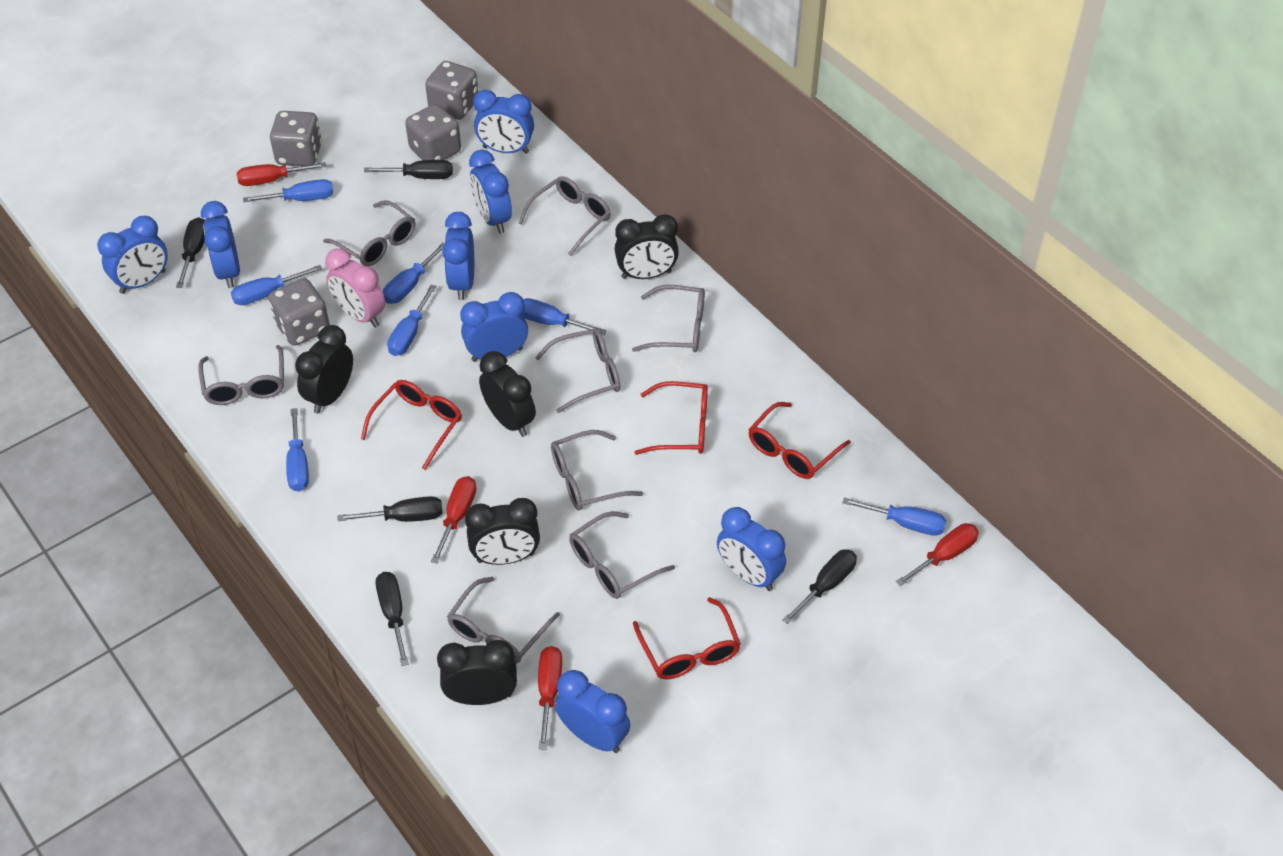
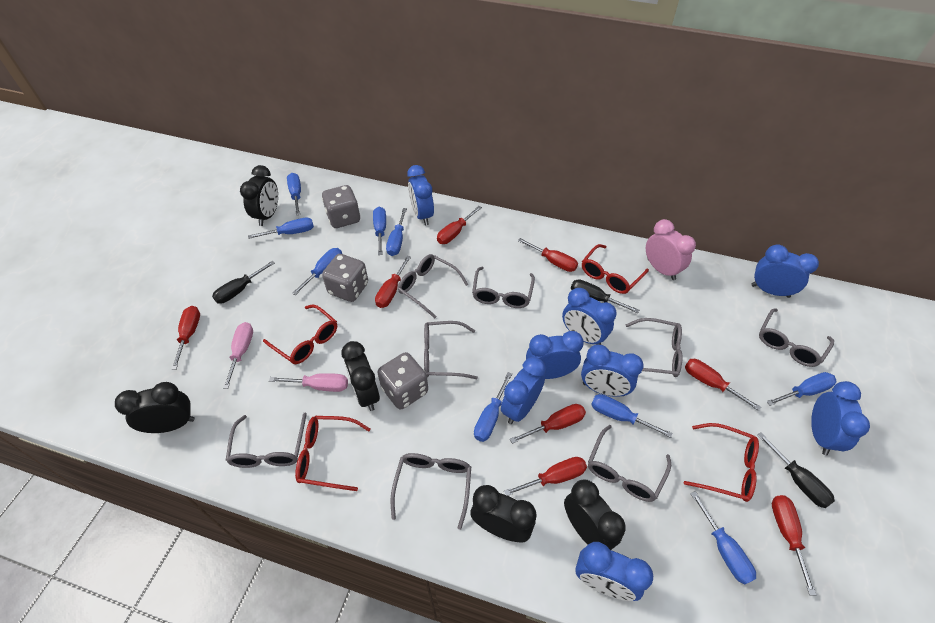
black screwdriver: 5 -> 3
blue screwdriver: 7 -> 9
grey dice: 4 -> 3
pink screwdriver: 0 -> 2
red screwdriver: 4 -> 8

